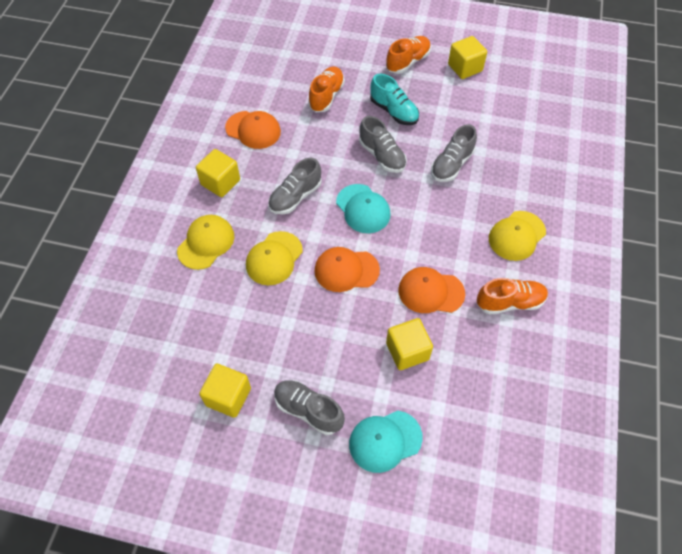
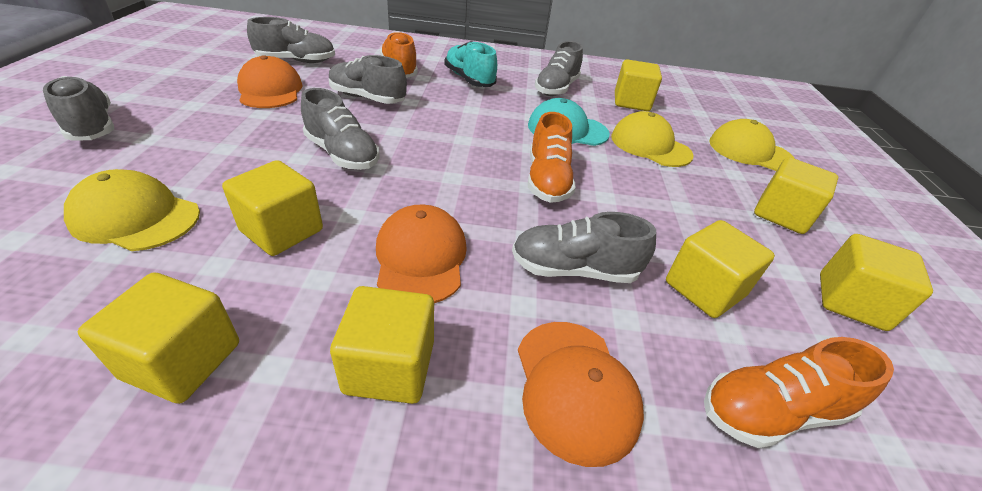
grey shoe: 4 -> 6
turquoise cap: 2 -> 1
yellow cube: 4 -> 7

